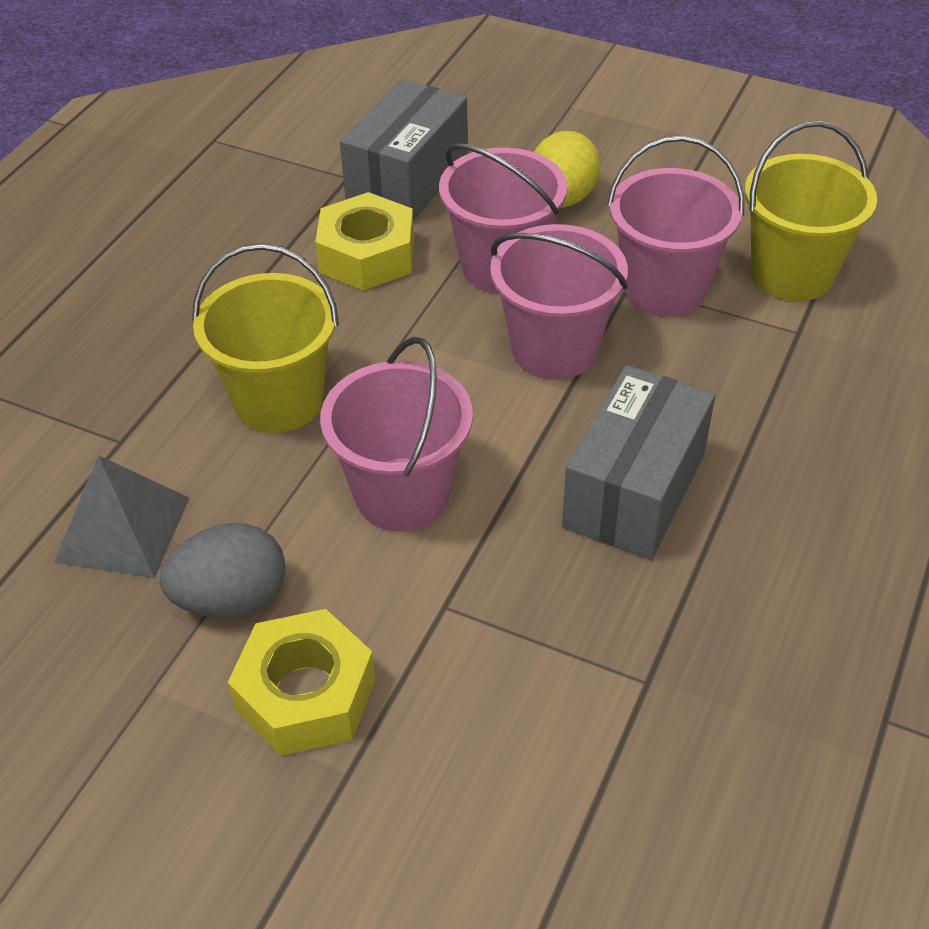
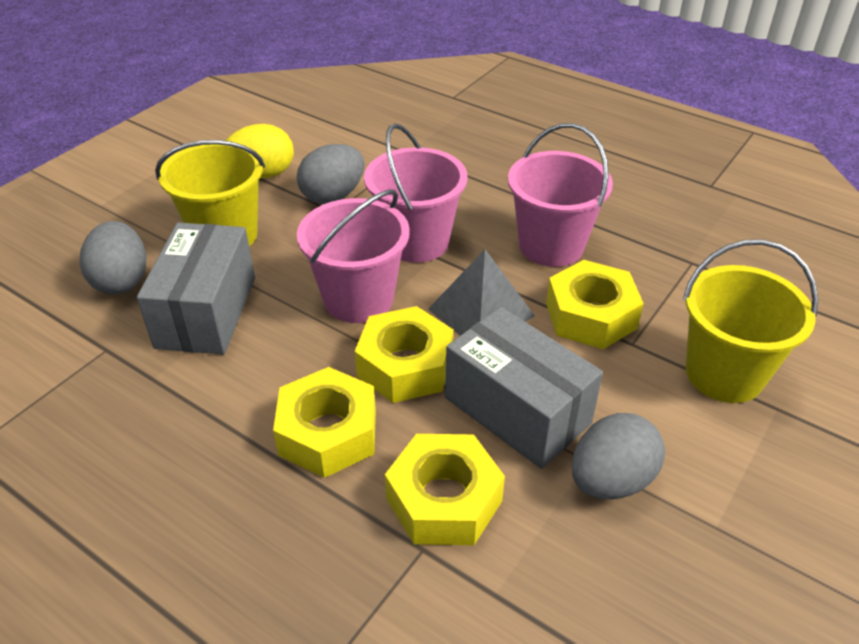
grey egg: 1 -> 3
pink bucket: 4 -> 3
yellow nut: 2 -> 4

